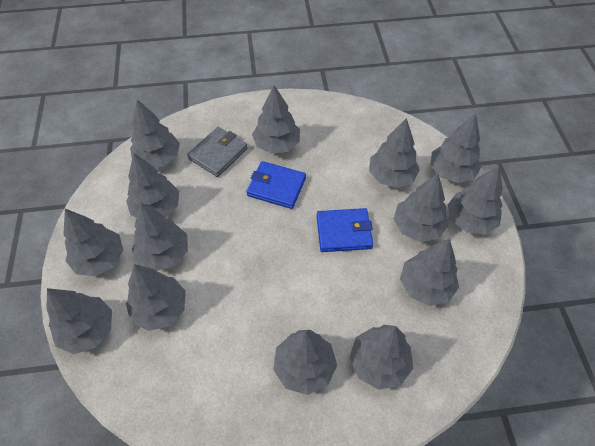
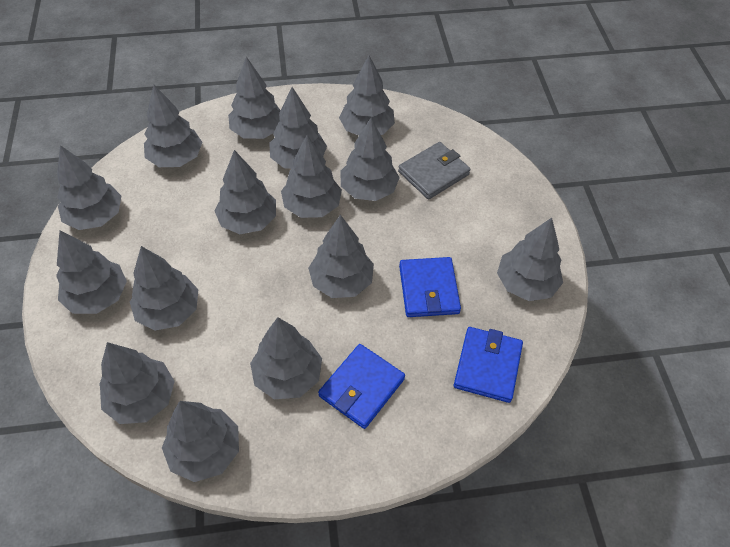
blue wallet: 2 -> 3
grey tree: 14 -> 15

